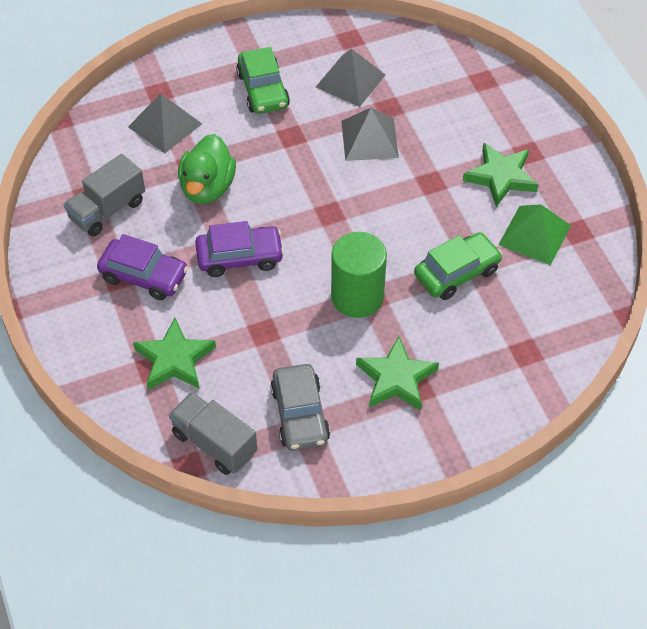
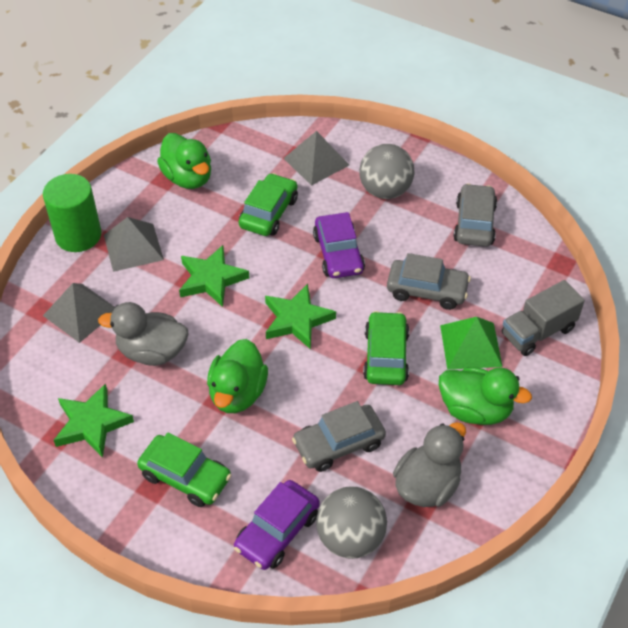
green car: 2 -> 3
green duck: 1 -> 3
grey ball: 0 -> 2
grey car: 1 -> 3
grey duck: 0 -> 2
grey truck: 2 -> 1

